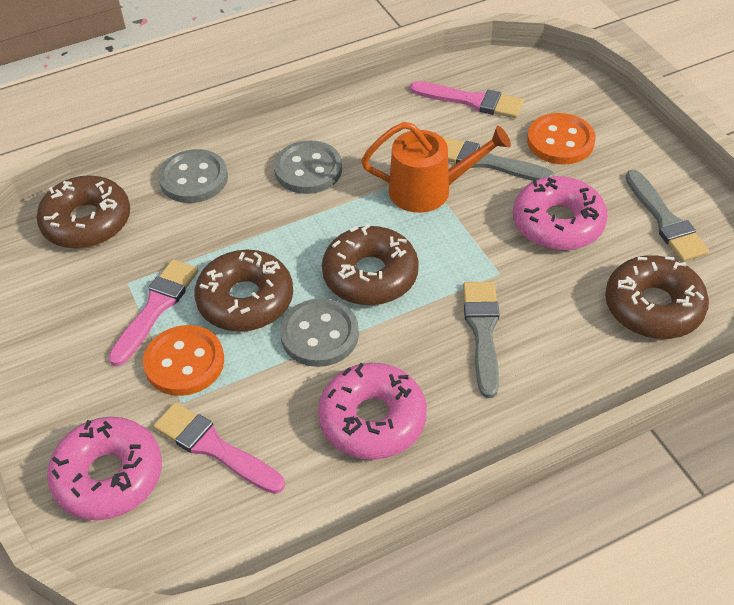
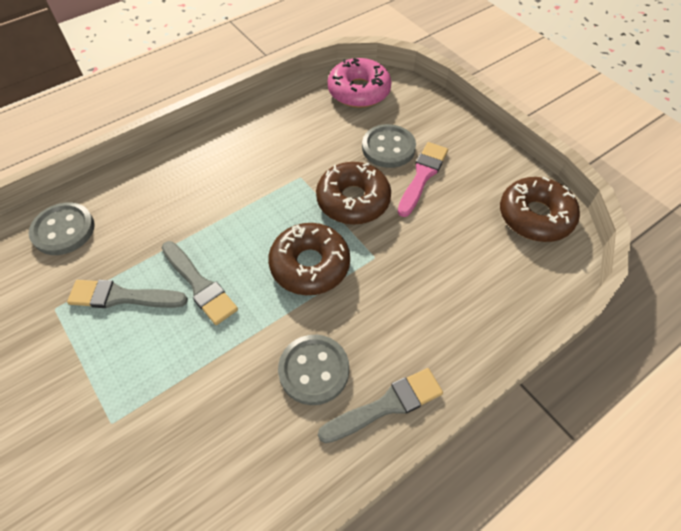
brown donut: 4 -> 3
orange button: 2 -> 0
orange watering can: 1 -> 0
pink brush: 3 -> 1
pink donut: 3 -> 1

